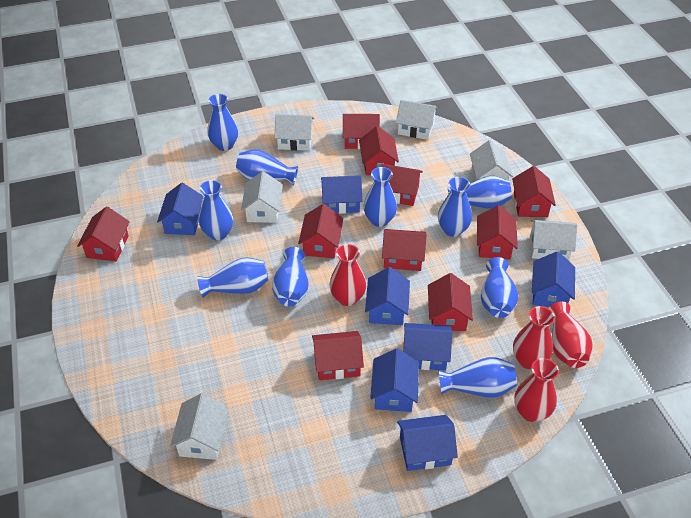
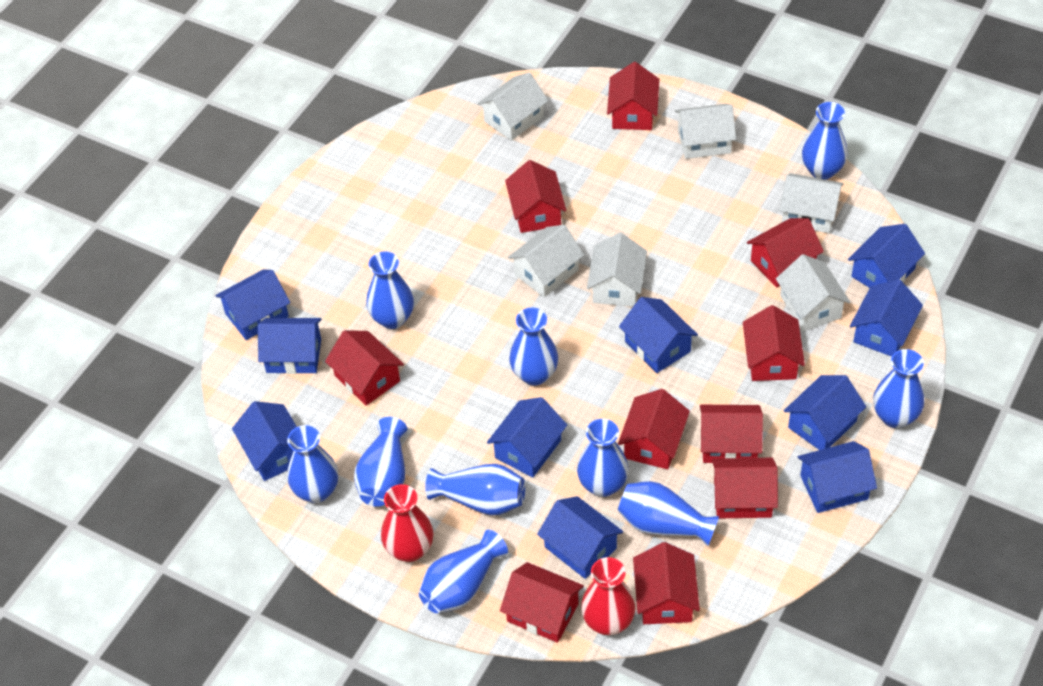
blue house: 7 -> 10
red vase: 4 -> 2

